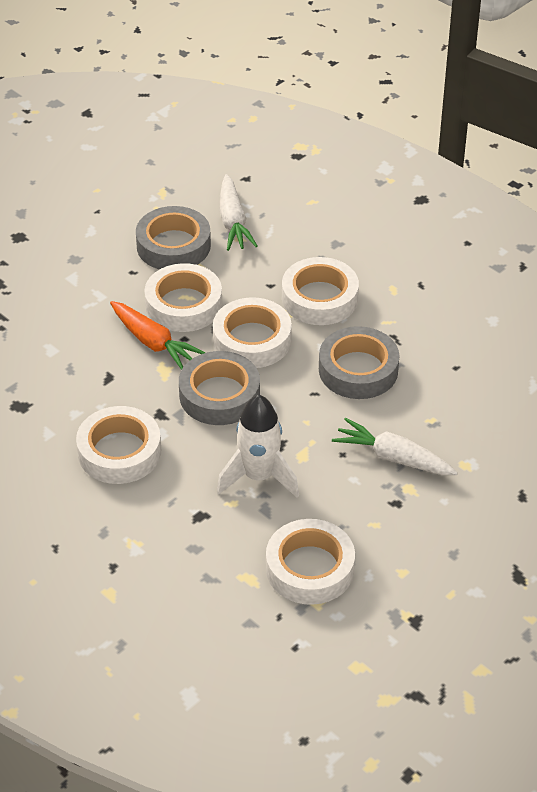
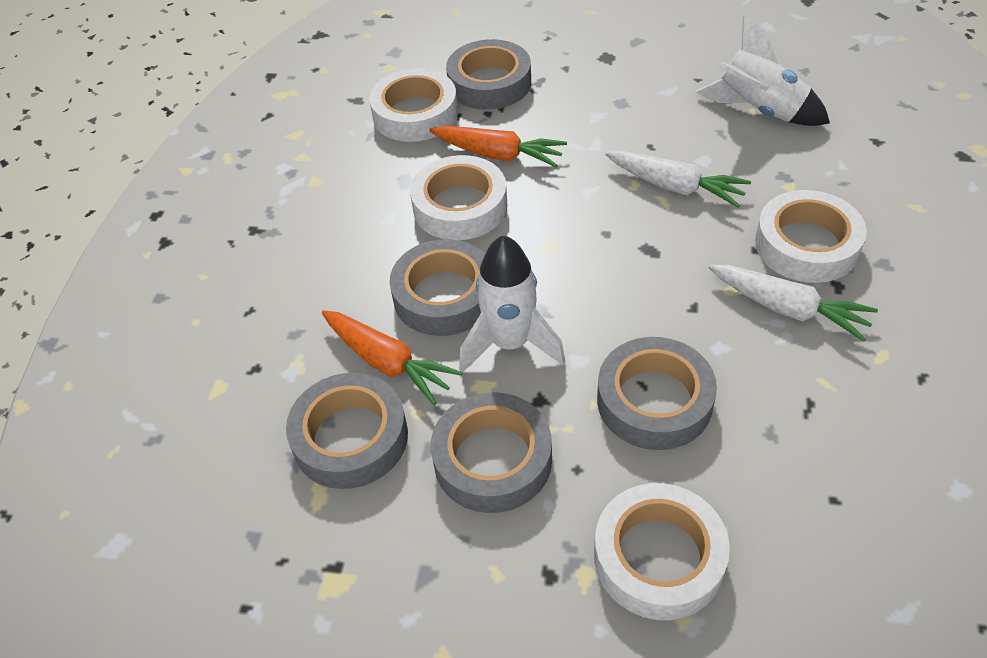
grey tape: 3 -> 5
orange carrot: 1 -> 2
white rocket: 1 -> 2
white tape: 5 -> 4

